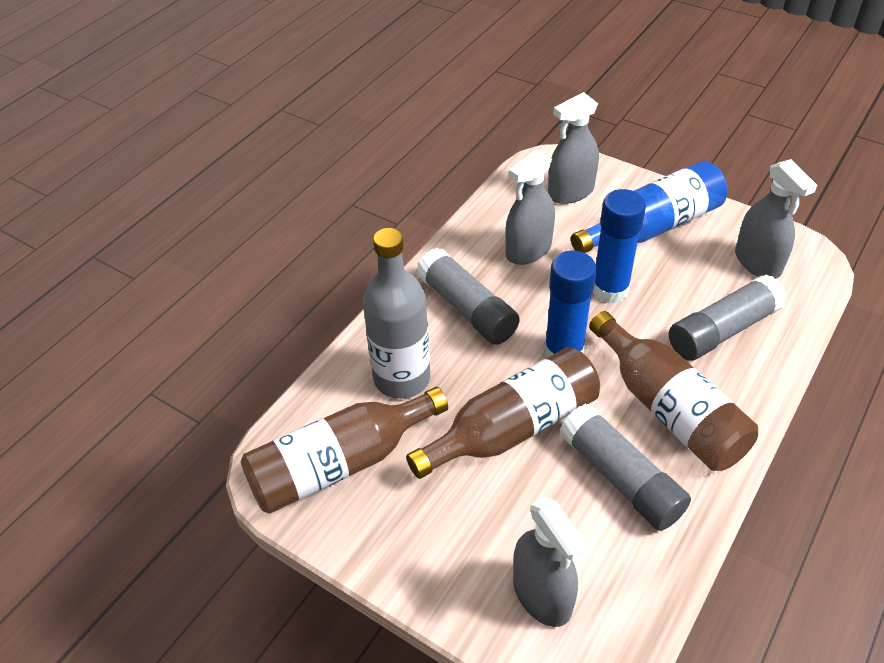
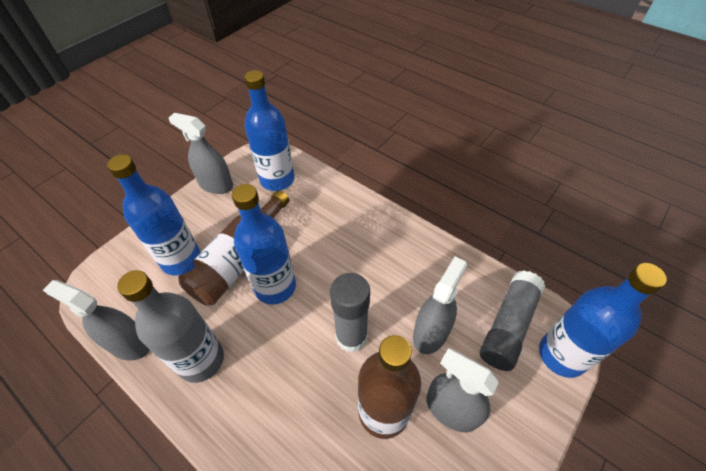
blue bottle: 1 -> 4
blue glue stick: 2 -> 0
brown bottle: 3 -> 2
grey glue stick: 3 -> 2

